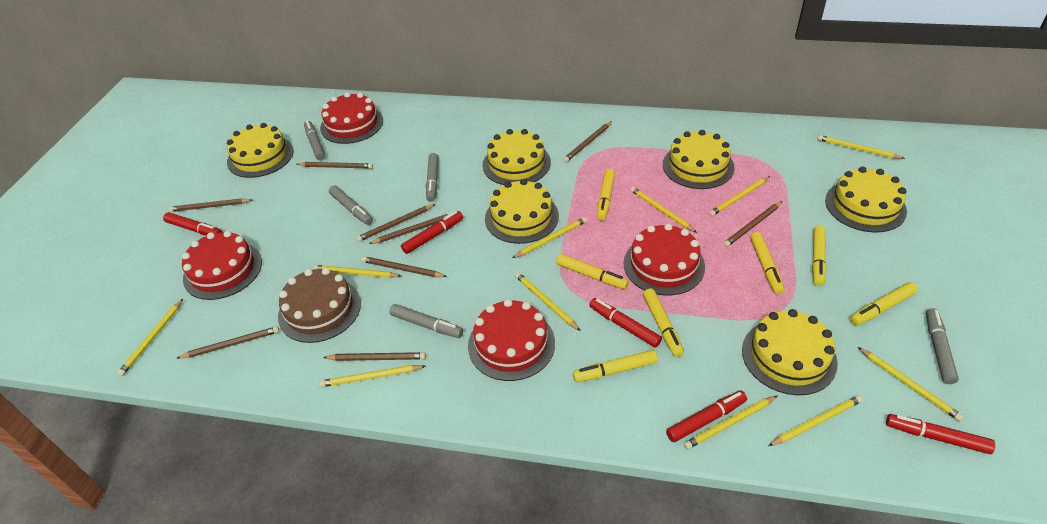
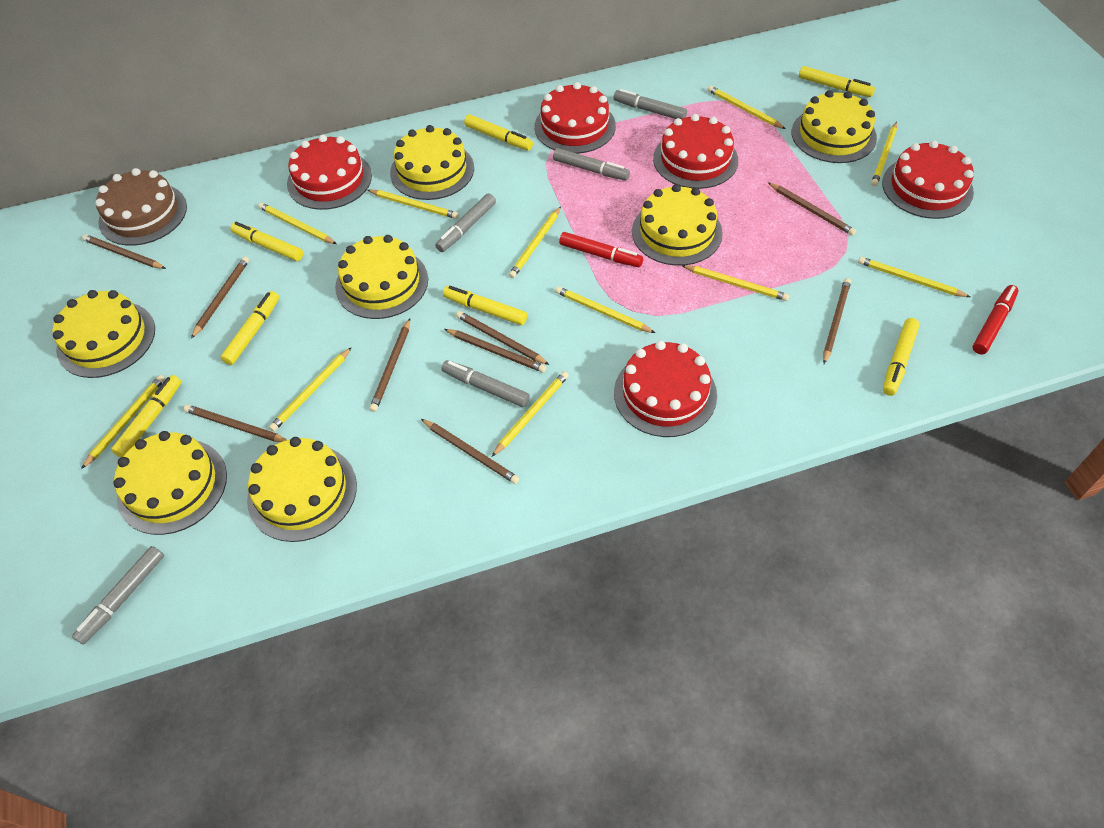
red cake: 4 -> 5
red marker: 5 -> 2
yellow cake: 6 -> 7

